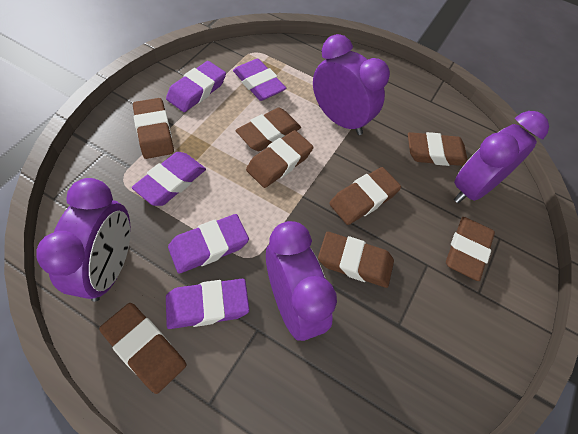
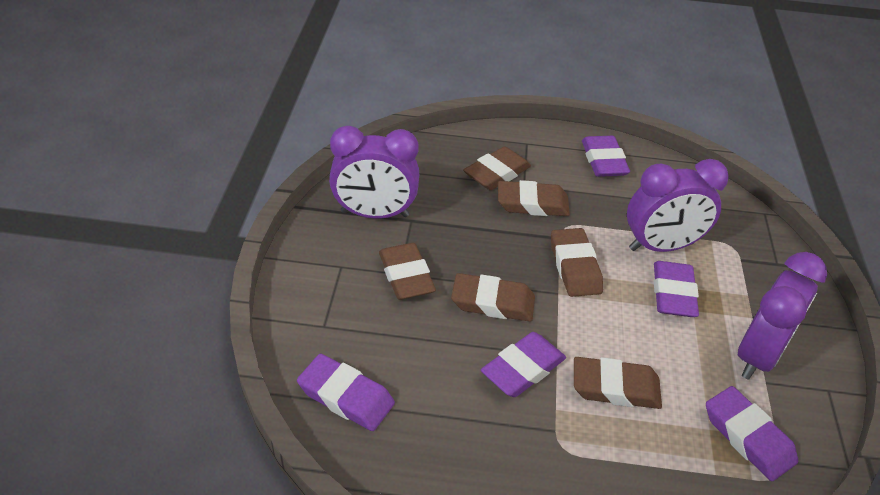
brown eraser: 8 -> 6
purple clock: 4 -> 3

